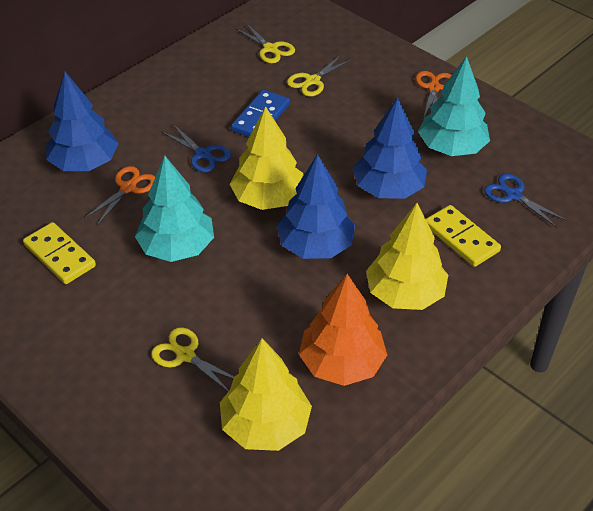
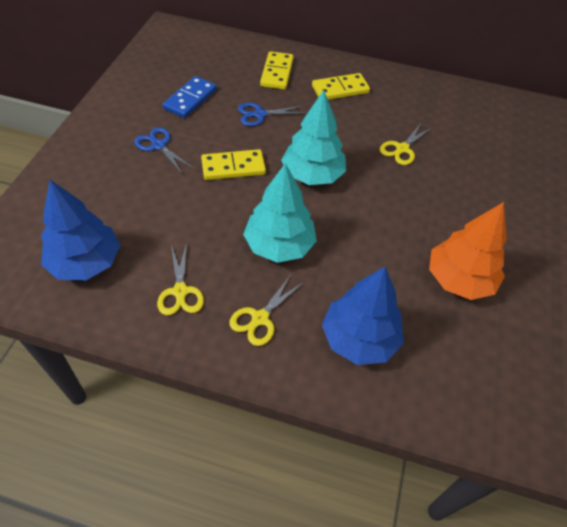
blue tree: 3 -> 2
orange scissors: 2 -> 0
yellow domino: 2 -> 3
yellow tree: 3 -> 0

